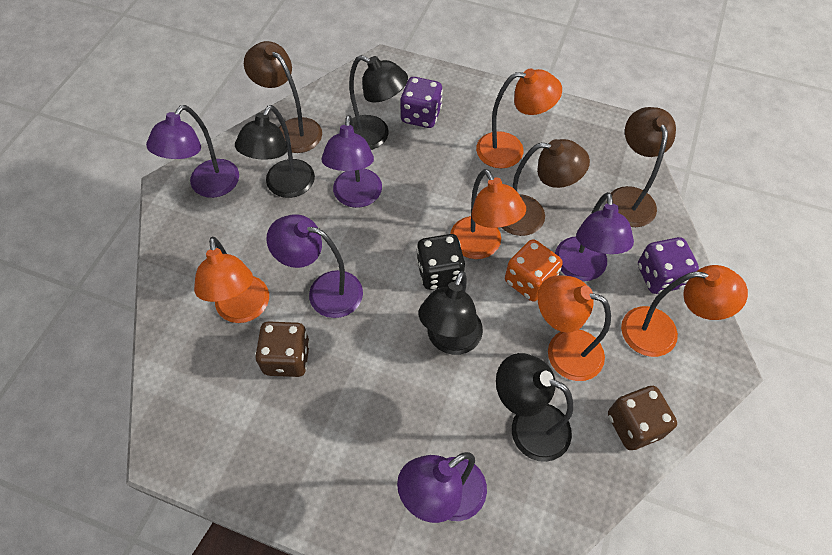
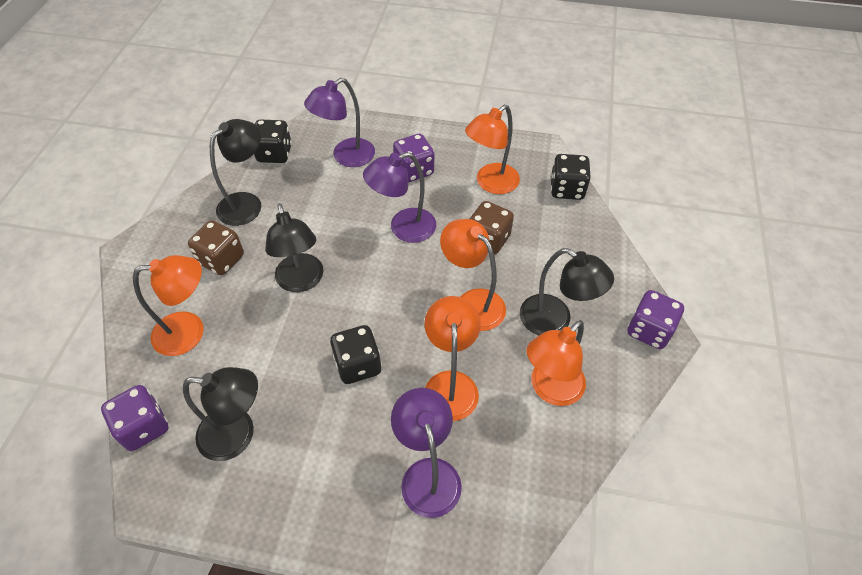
black dice: 1 -> 3
brown lamp: 3 -> 0
orange dice: 1 -> 0
purple dice: 2 -> 3
purple lamp: 5 -> 3

